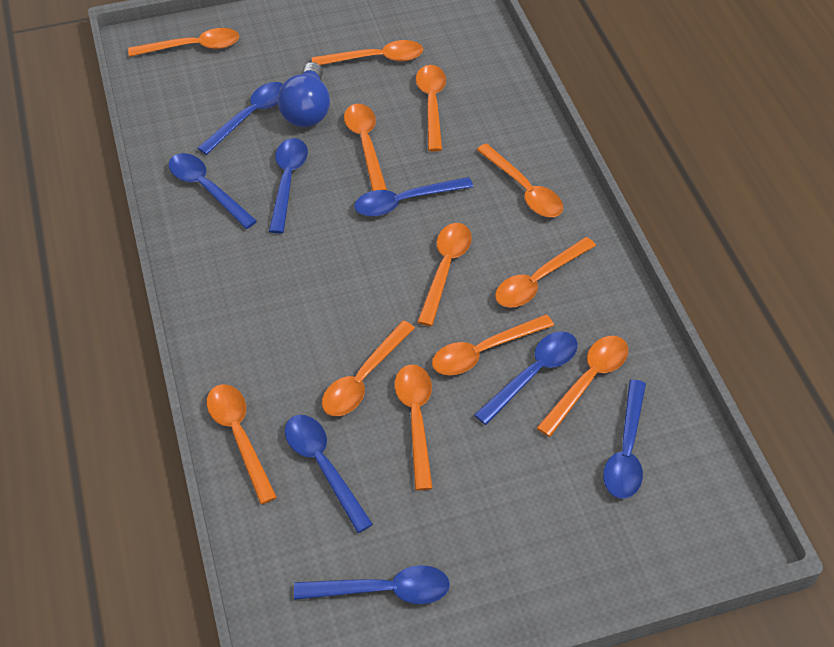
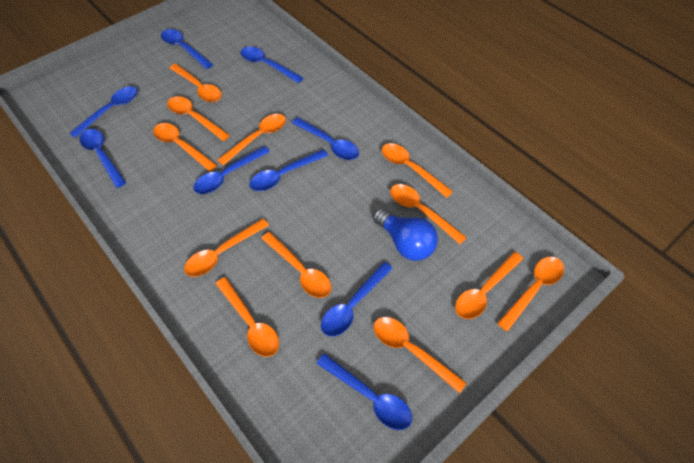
blue spoon: 8 -> 9

